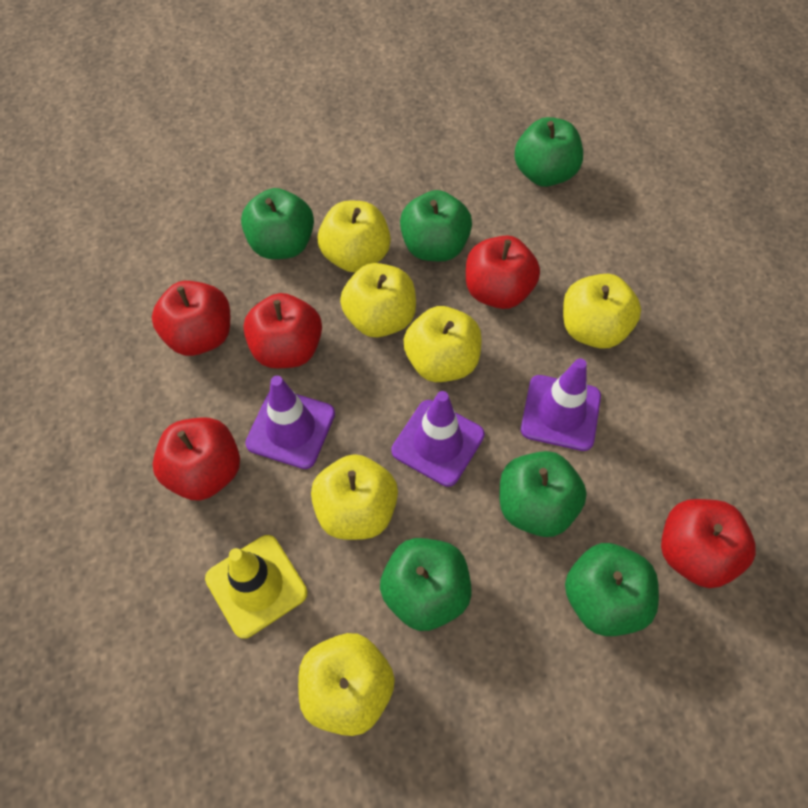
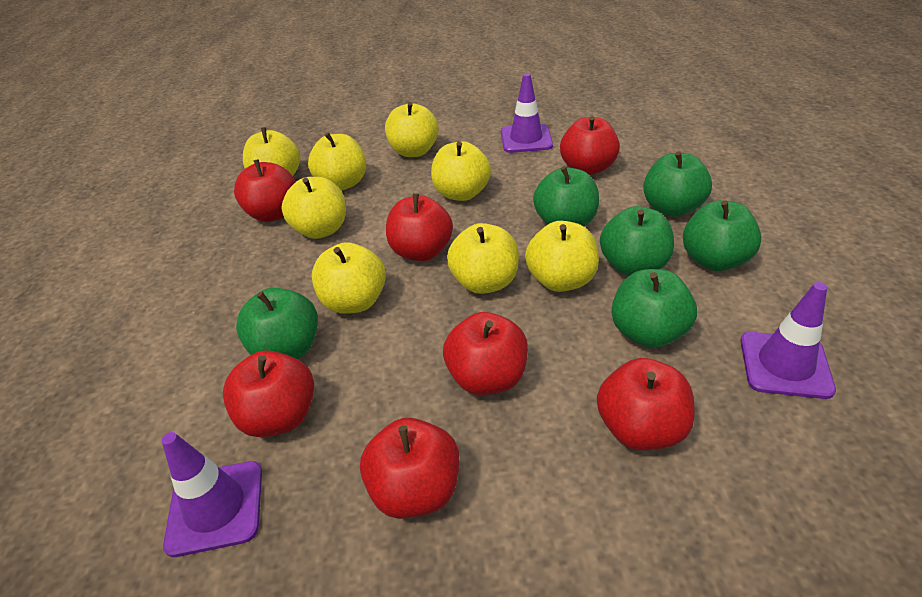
red apple: 5 -> 7
yellow apple: 6 -> 8
yellow traffic cone: 1 -> 0

